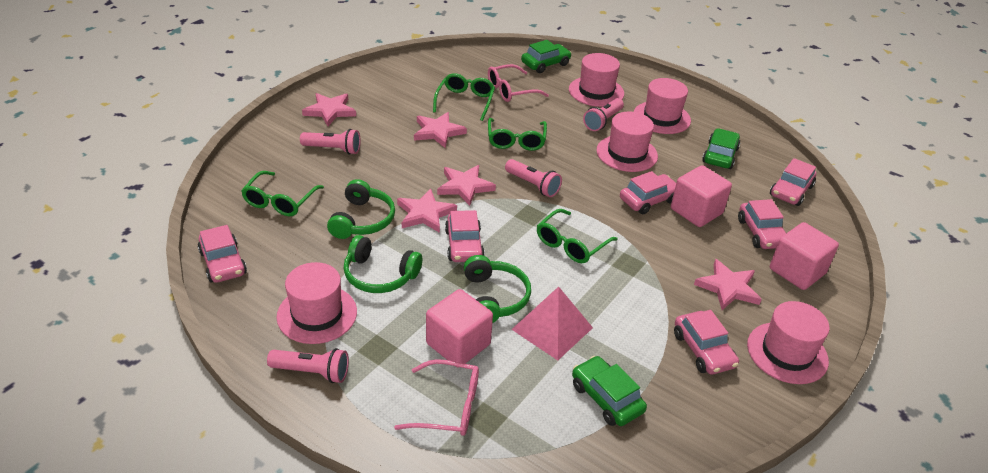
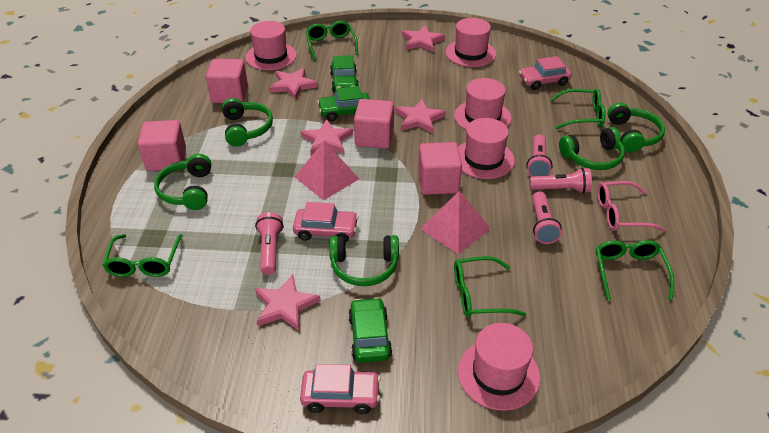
green glasses: 4 -> 5
green headphones: 3 -> 5
pink car: 6 -> 3
pink cube: 3 -> 4
pink glasses: 2 -> 1
pink pyramid: 1 -> 2

